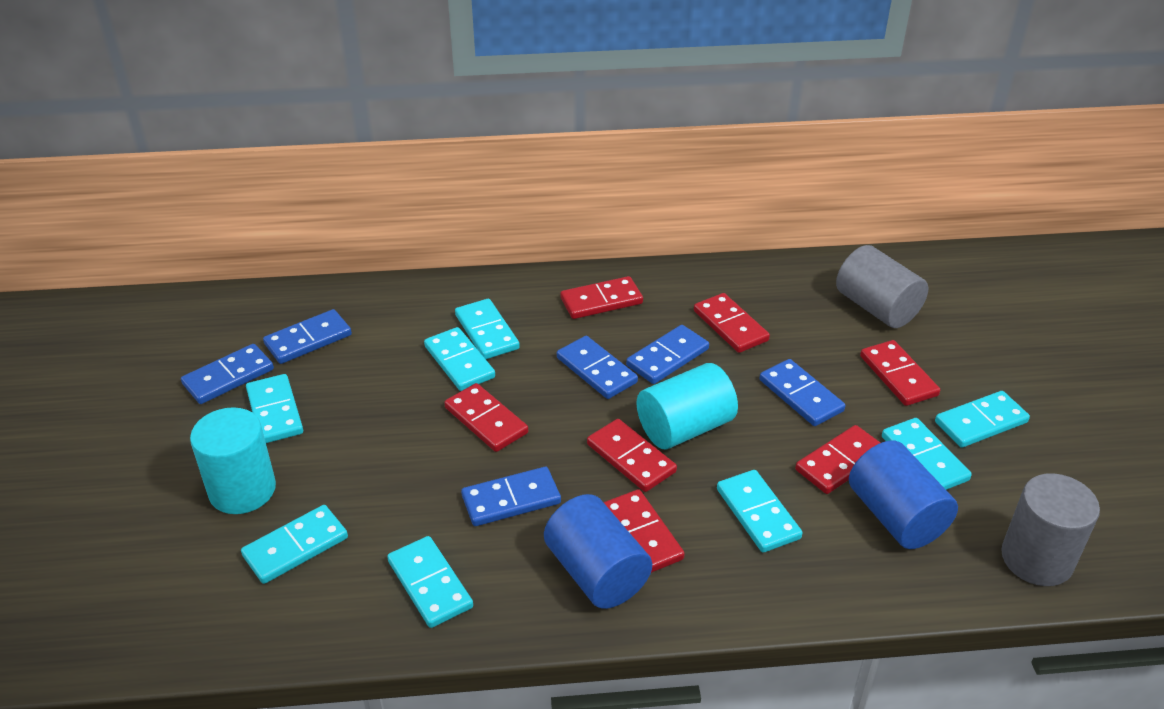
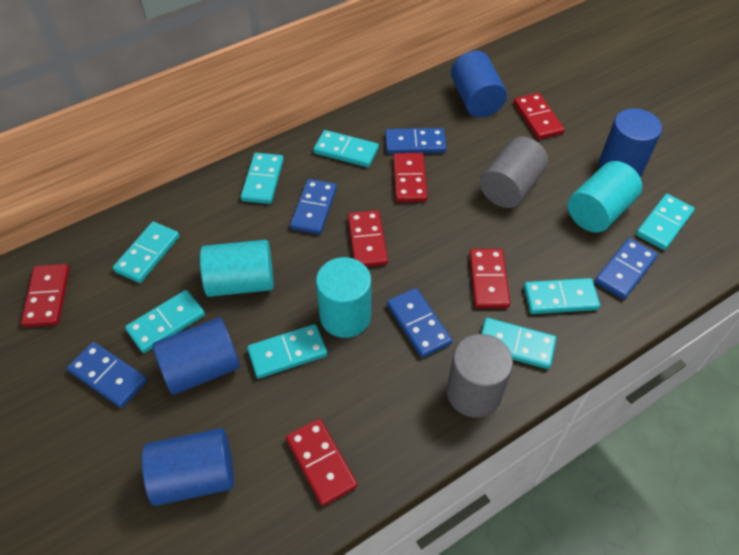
blue cylinder: 2 -> 4
blue domino: 6 -> 5
red domino: 7 -> 6
turquoise cylinder: 2 -> 3

